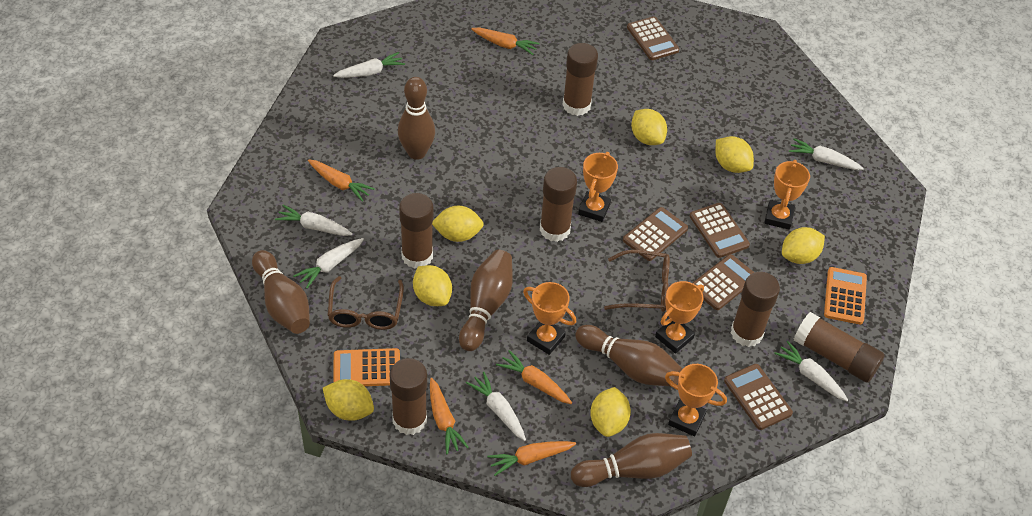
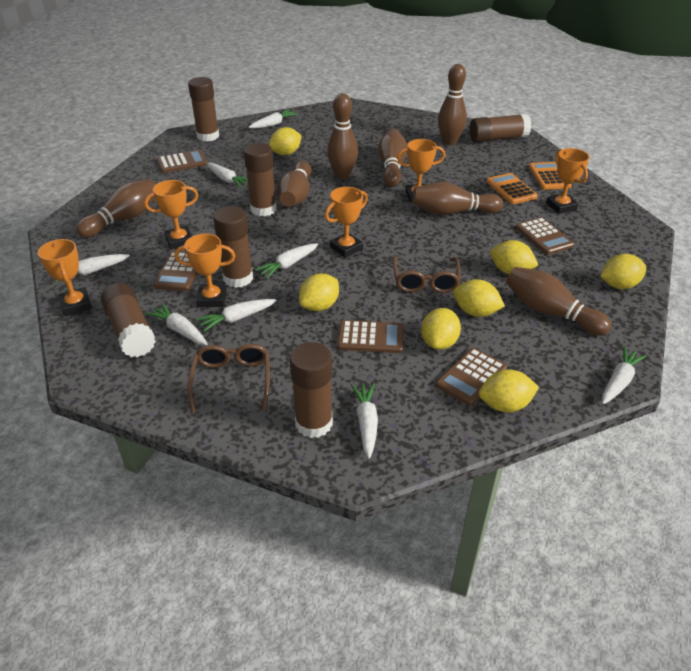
brown bowling pin: 5 -> 7
orange carrot: 5 -> 0
orange trophy: 5 -> 6
white carrot: 6 -> 8

